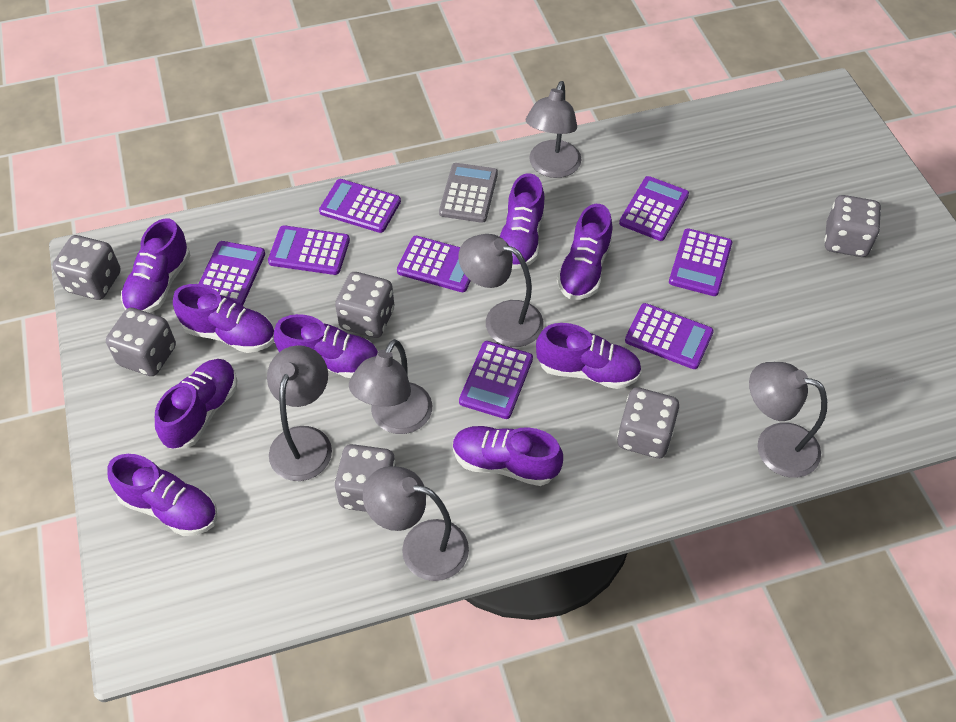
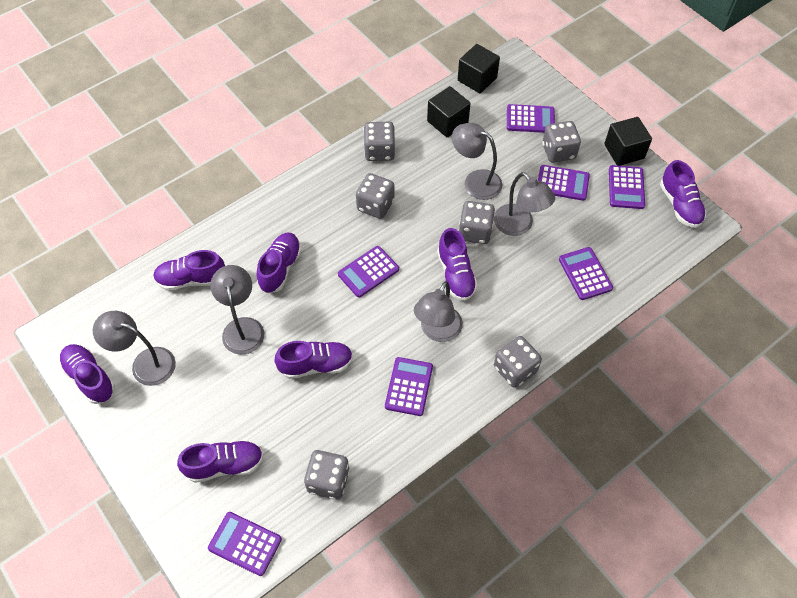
black cube: 0 -> 3
grey calculator: 1 -> 0
grey lamp: 6 -> 5
purple calculator: 8 -> 7
purple shoe: 9 -> 7

